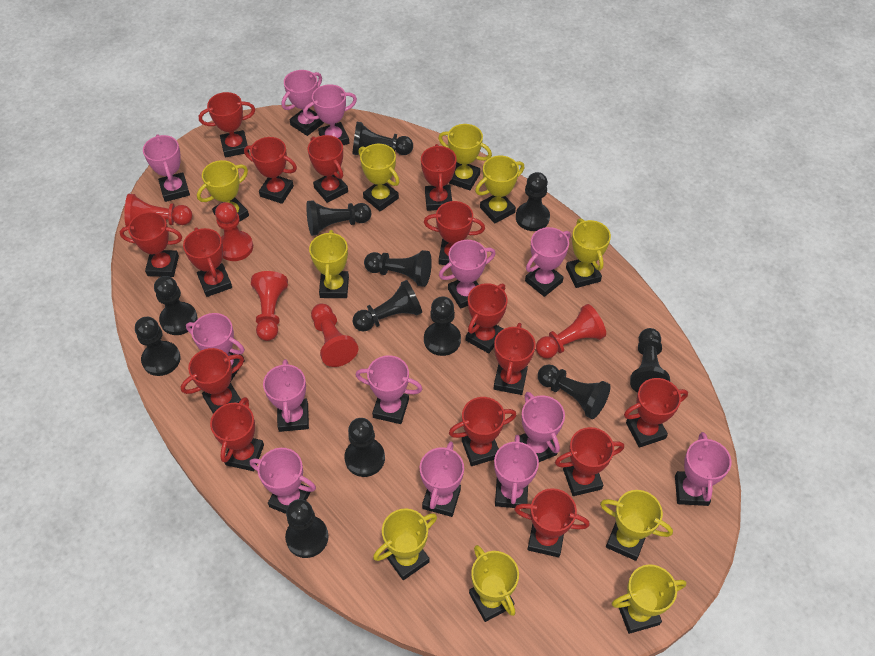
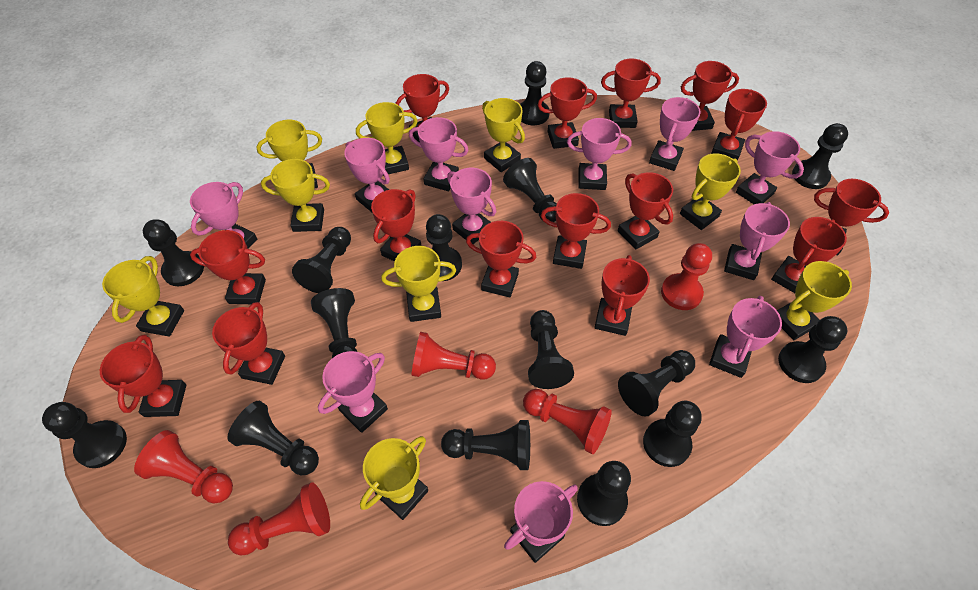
black pawn: 12 -> 15
pink trophy: 13 -> 11
yellow trophy: 10 -> 9

